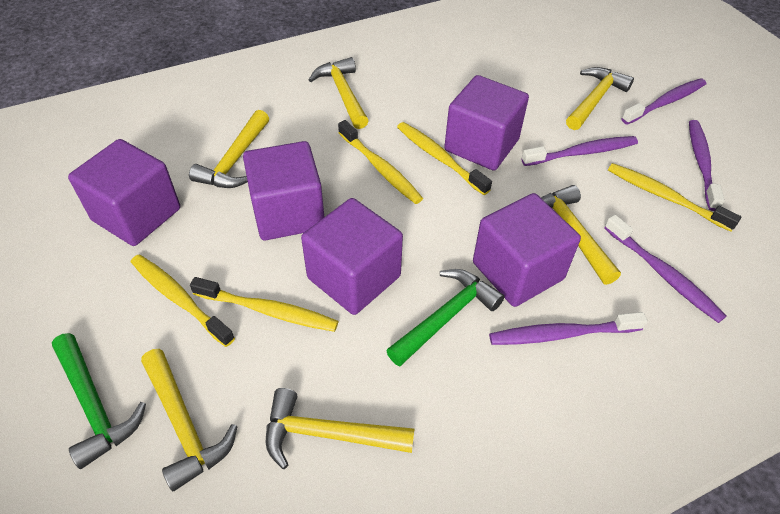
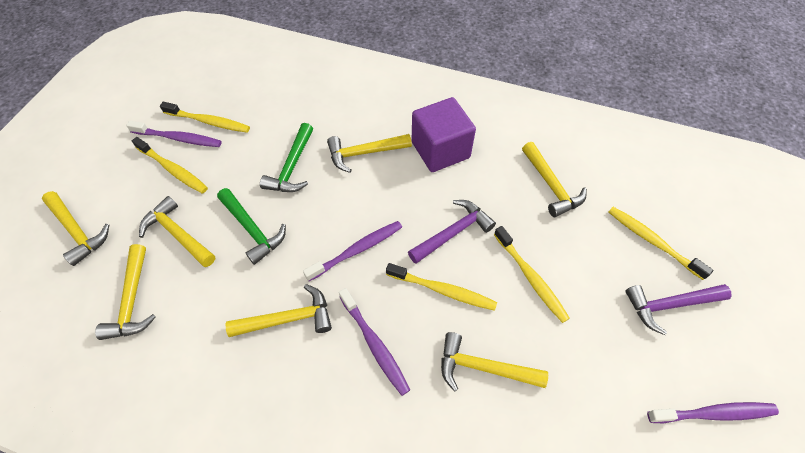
purple cube: 5 -> 1
purple hammer: 0 -> 2
purple toothbrush: 5 -> 4
yellow hammer: 6 -> 7

